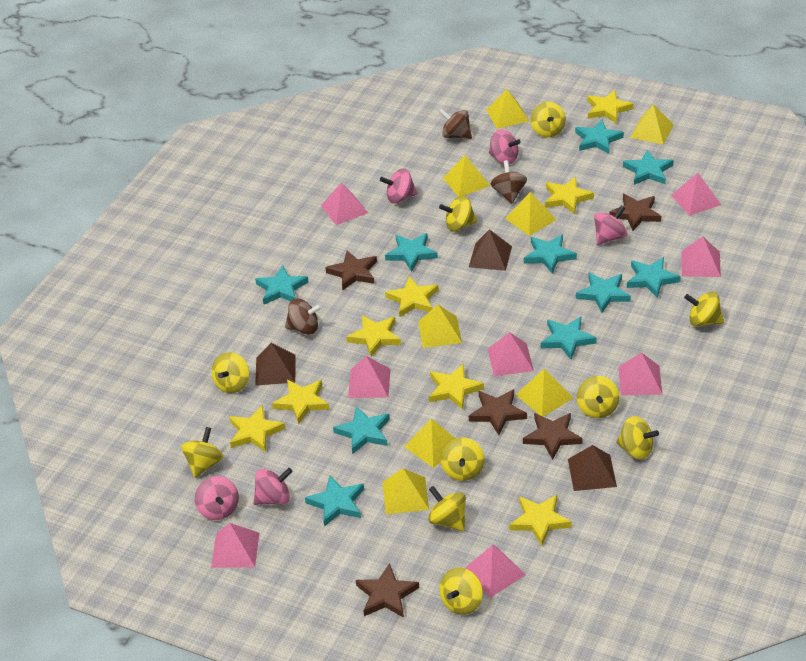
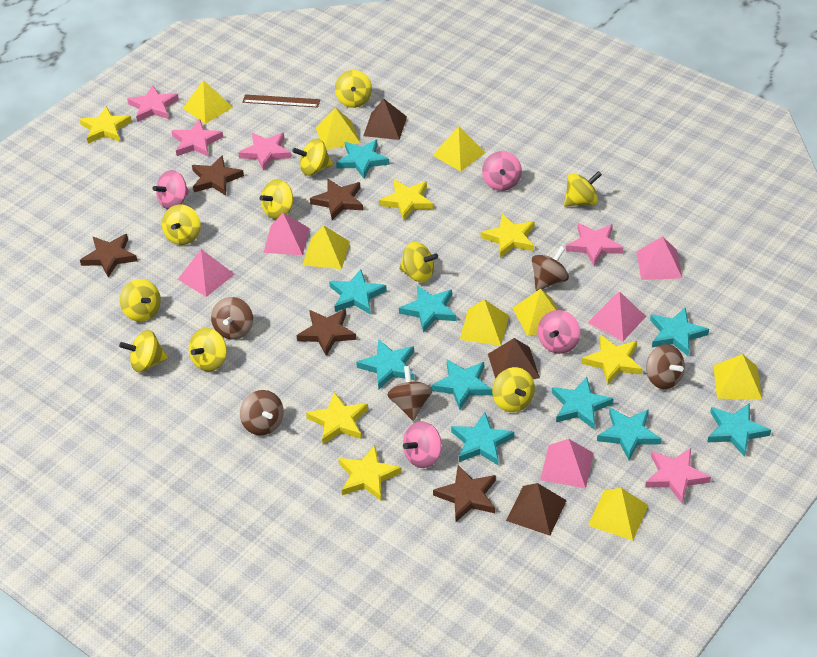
brown ruler: 0 -> 1
brown spinning top: 3 -> 5
pink pyramid: 8 -> 5
pink spinning top: 5 -> 4
pink star: 0 -> 5
yellow star: 8 -> 6

